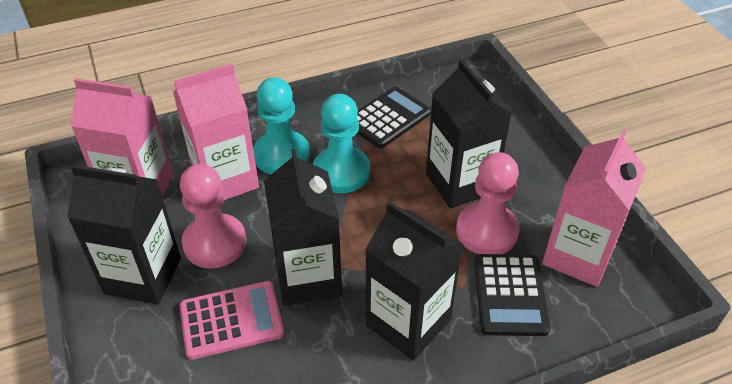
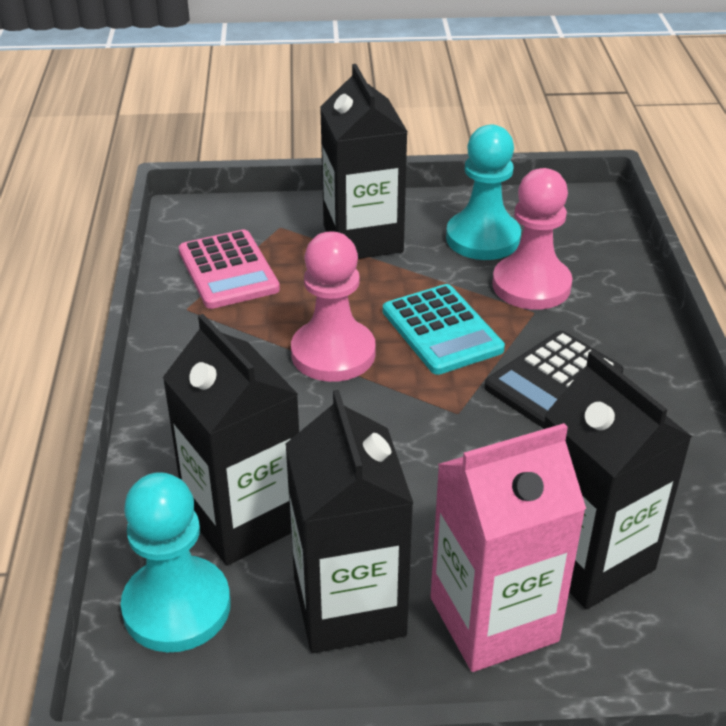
black calculator: 2 -> 1
pink carton: 3 -> 1
turquoise calculator: 0 -> 1

